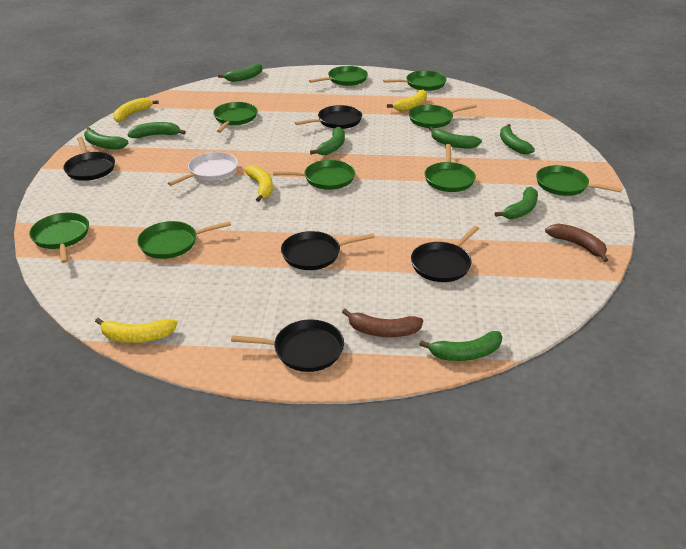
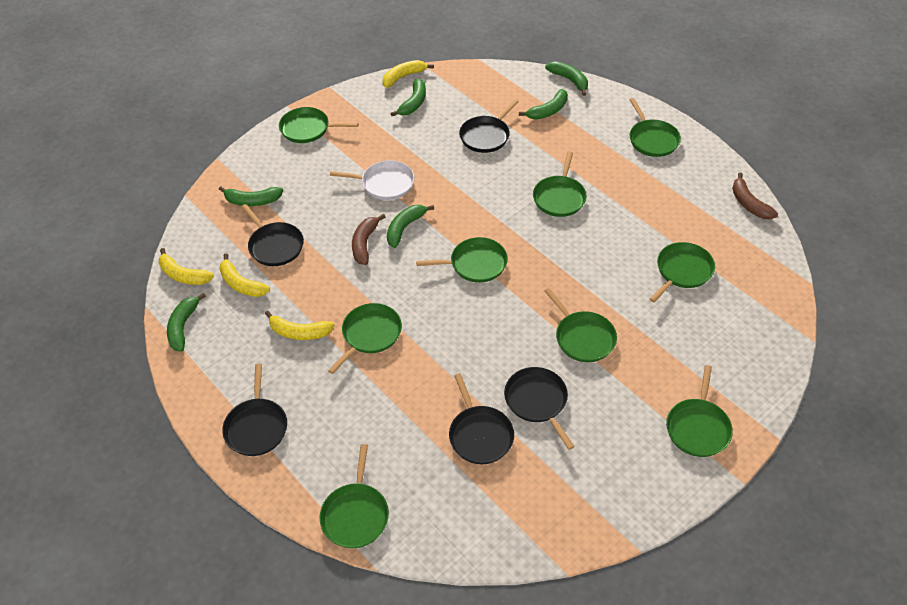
green banana: 8 -> 6

